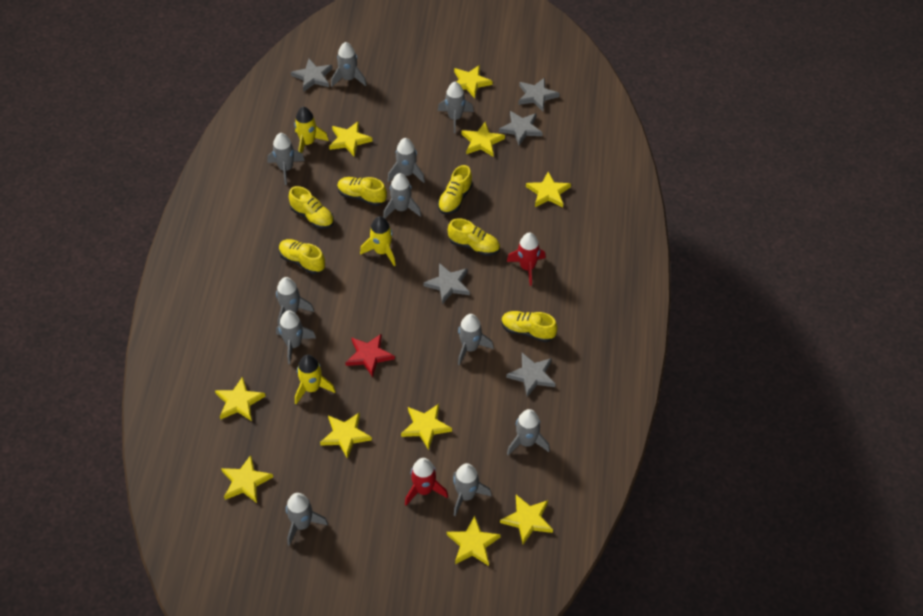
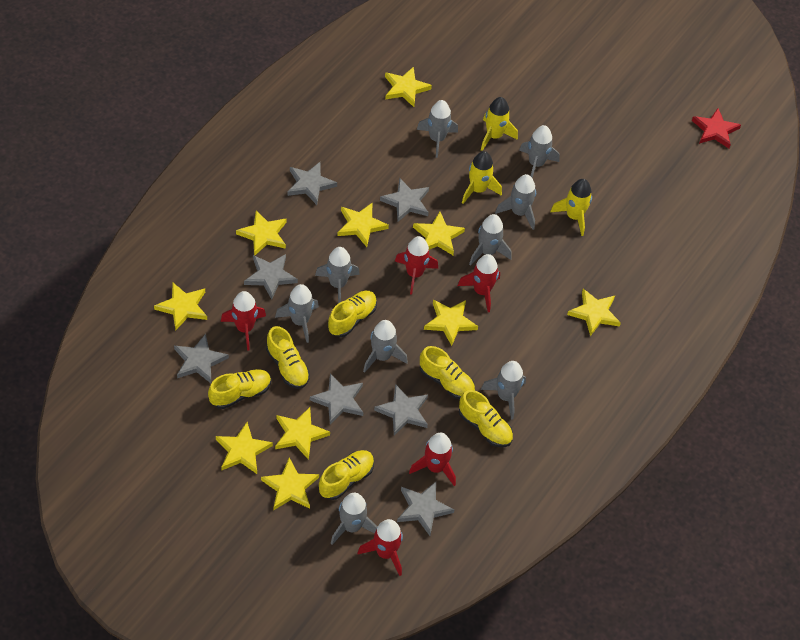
grey rocket: 11 -> 9
grey star: 5 -> 7
red rocket: 2 -> 5

